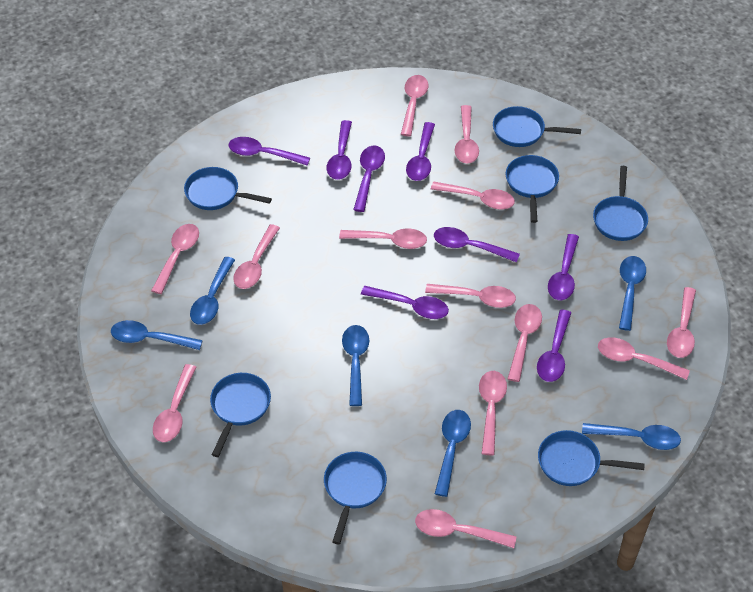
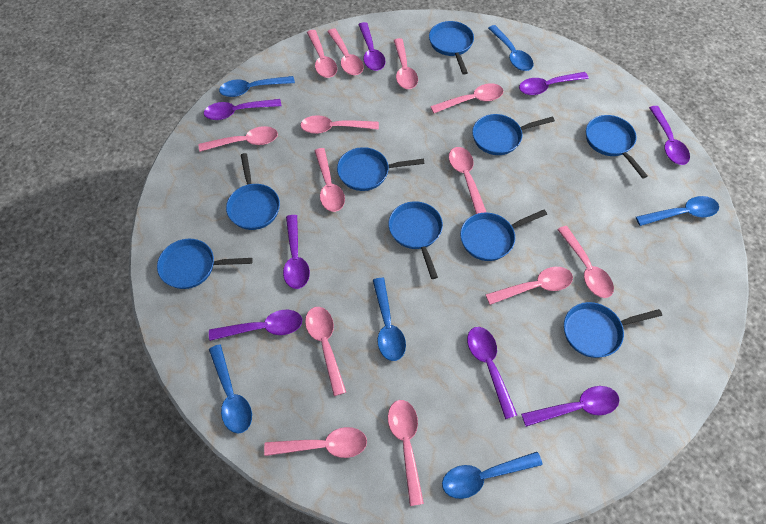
blue pan: 7 -> 9

